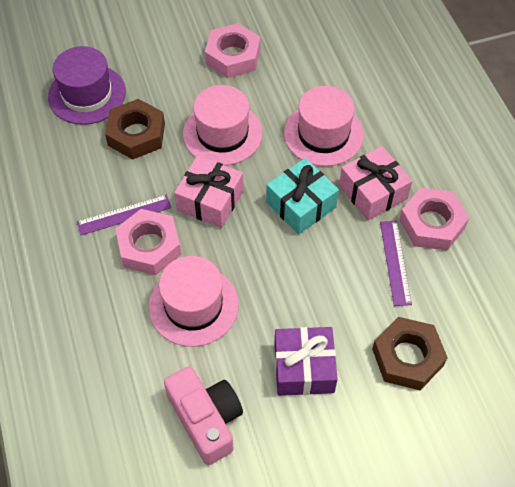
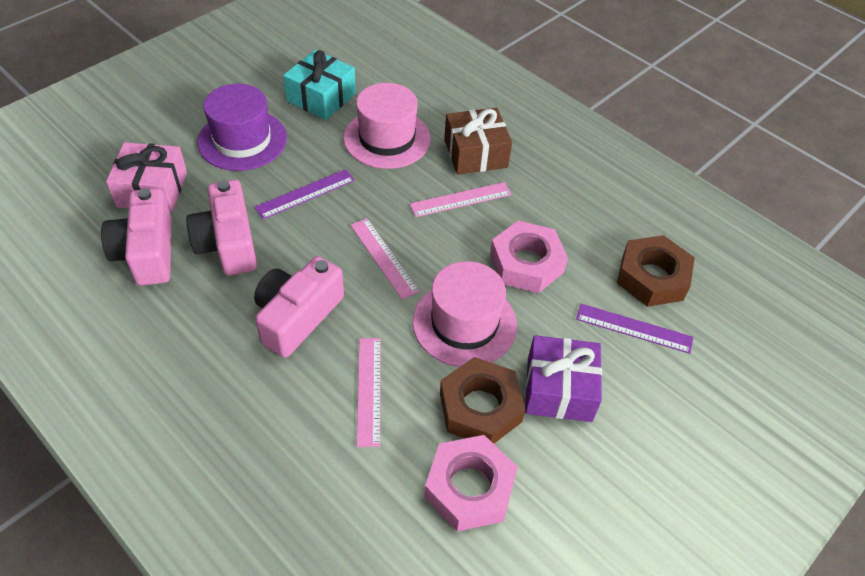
brown gift: 0 -> 1
pink camera: 1 -> 3
pink gift: 2 -> 1
pink hat: 3 -> 2
pink nut: 3 -> 2
pink ruler: 0 -> 3

